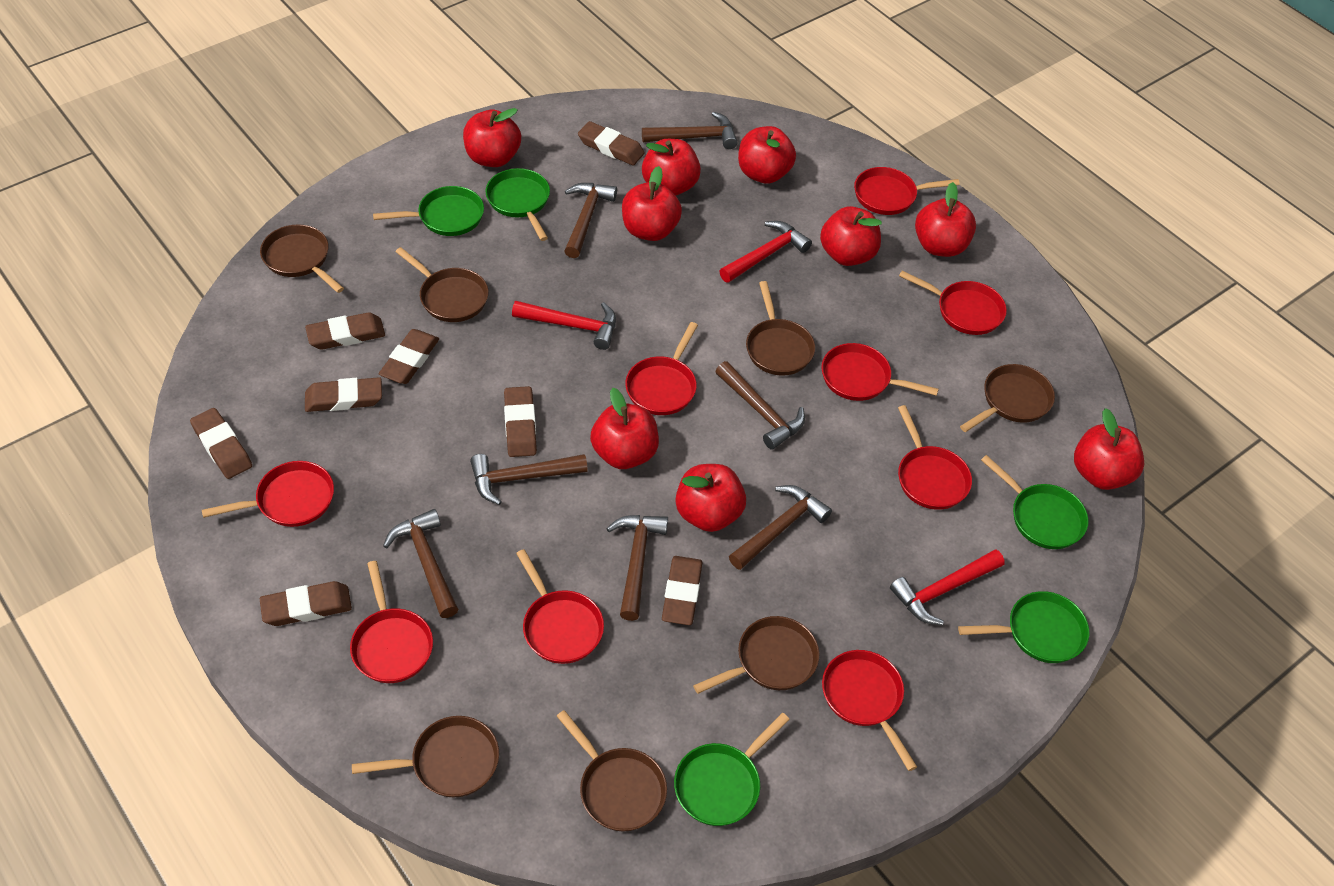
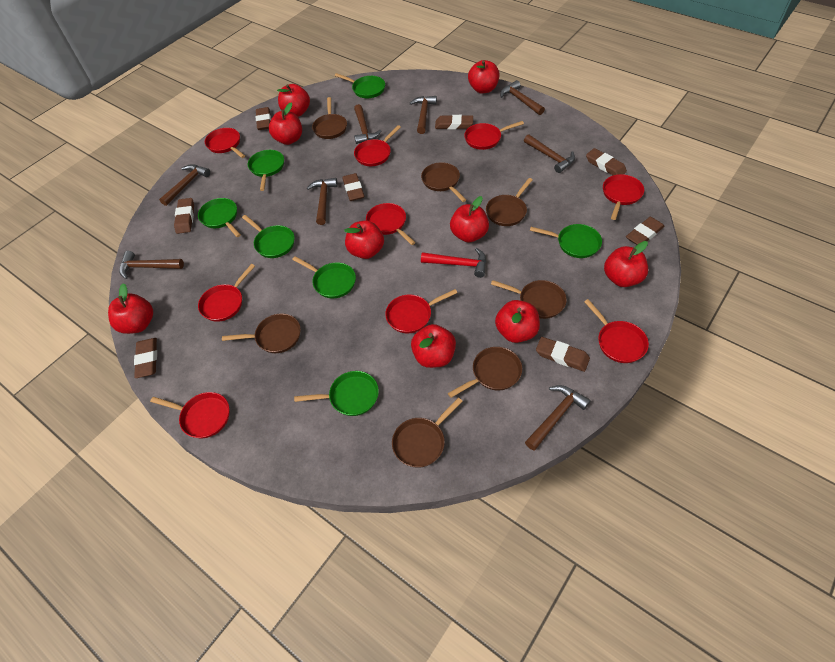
brown hammer: 7 -> 8
green pan: 5 -> 7
red hammer: 3 -> 1

